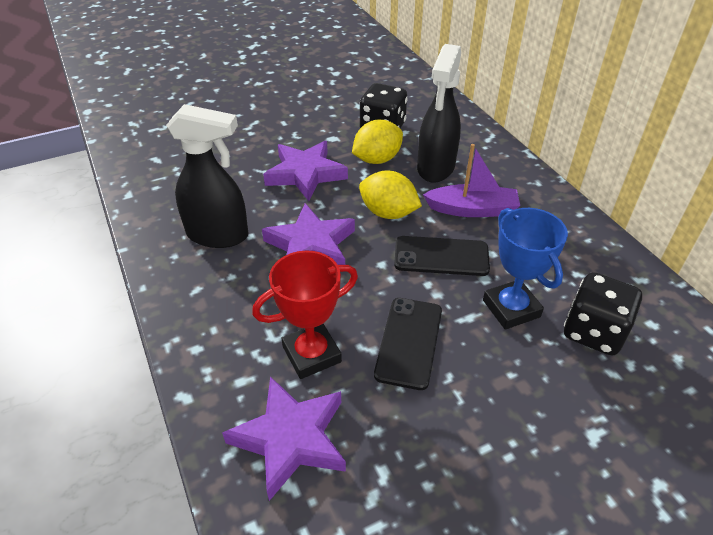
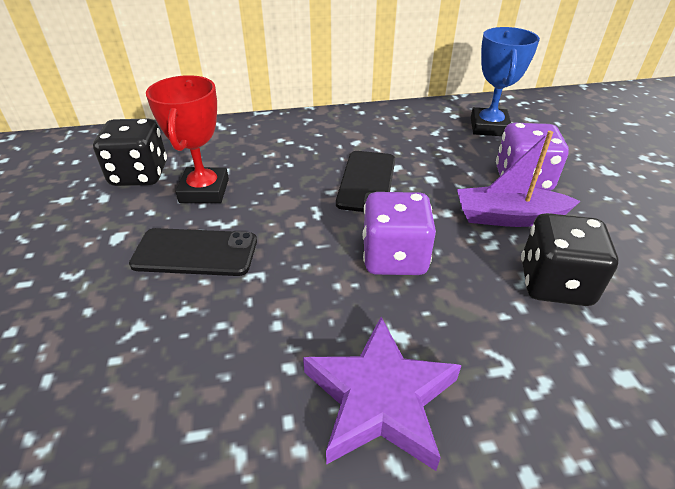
black spray bottle: 2 -> 0
purple dice: 0 -> 2
purple star: 3 -> 1
yellow lemon: 2 -> 0

